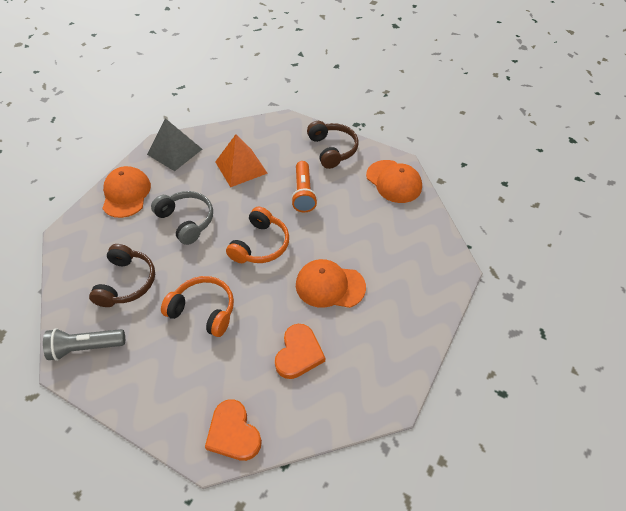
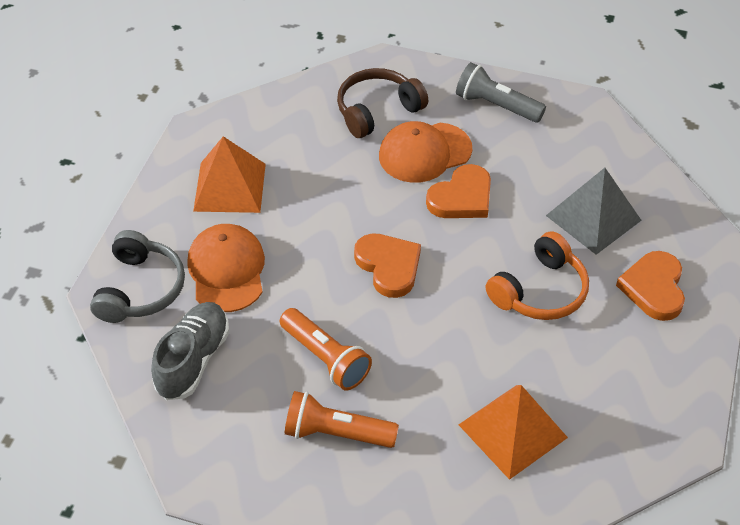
brown headphones: 2 -> 1
grey shoe: 0 -> 1
orange cap: 3 -> 2
orange flashlight: 1 -> 2
orange headphones: 2 -> 1
orange heart: 2 -> 3
orange pyramid: 1 -> 2

